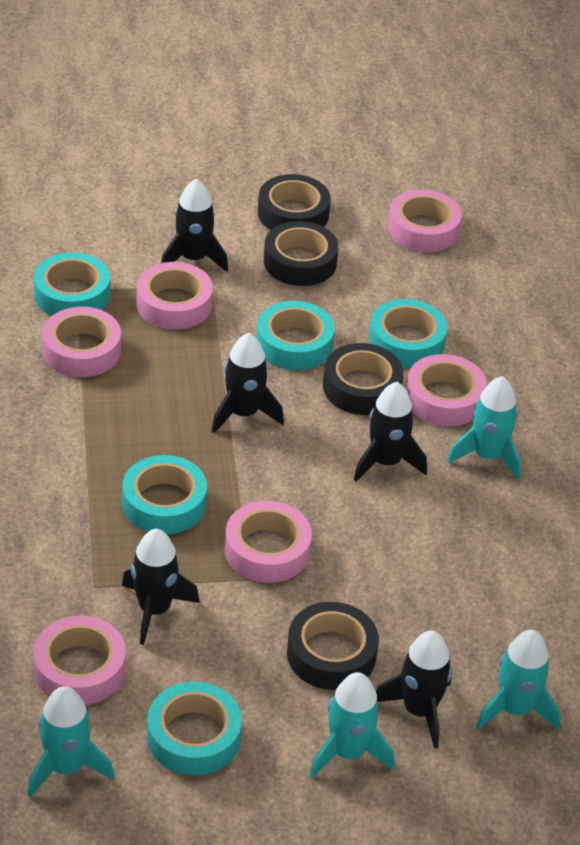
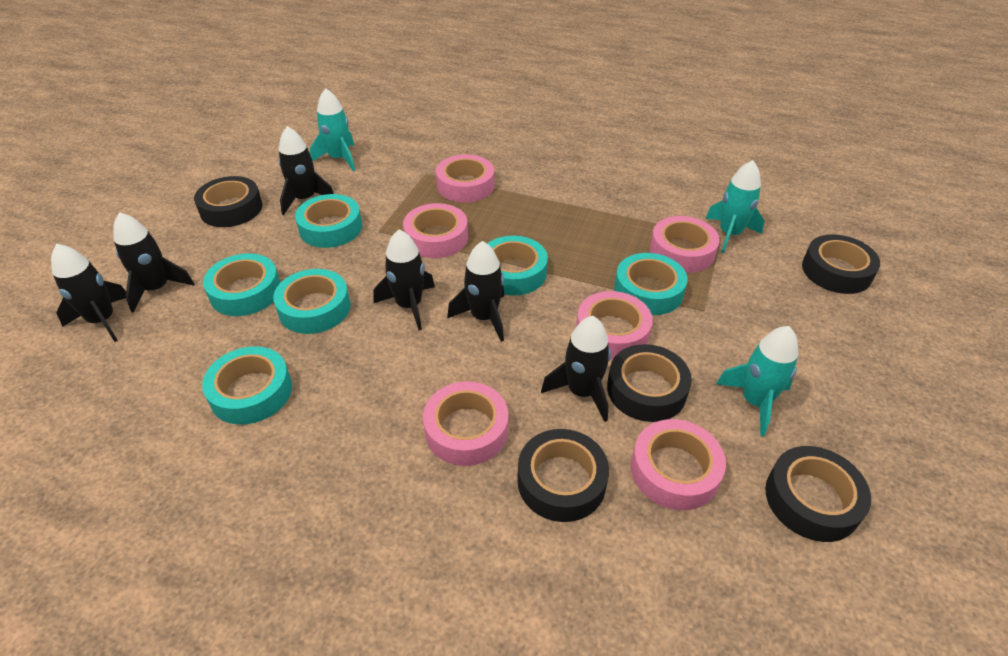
black rocket: 5 -> 6
black tape: 4 -> 5
turquoise rocket: 4 -> 3
turquoise tape: 5 -> 6

